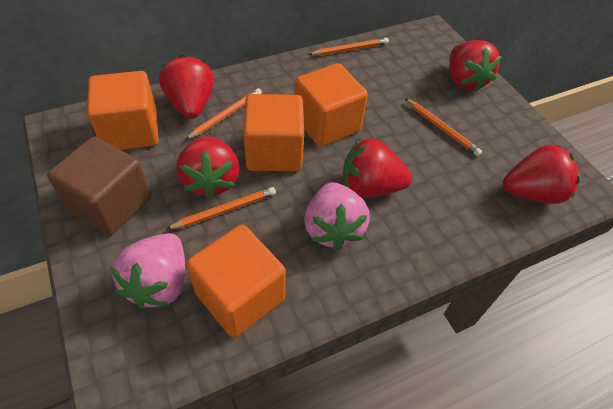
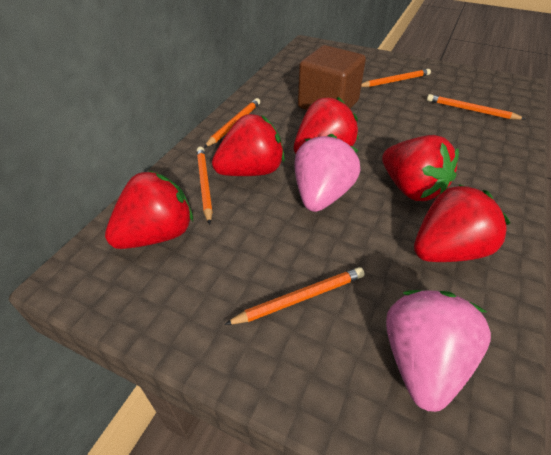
orange cube: 4 -> 0
orange pencil: 4 -> 5

